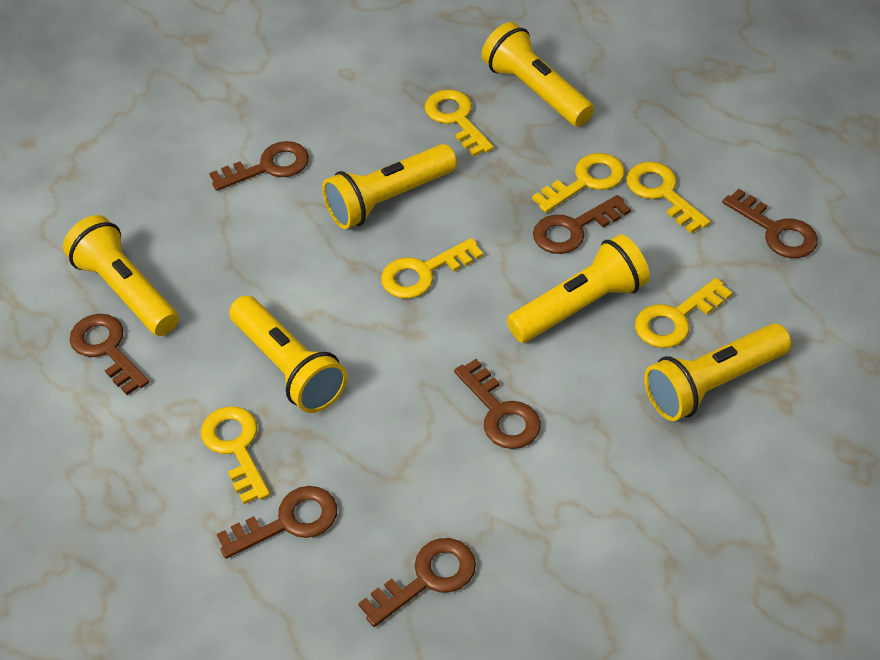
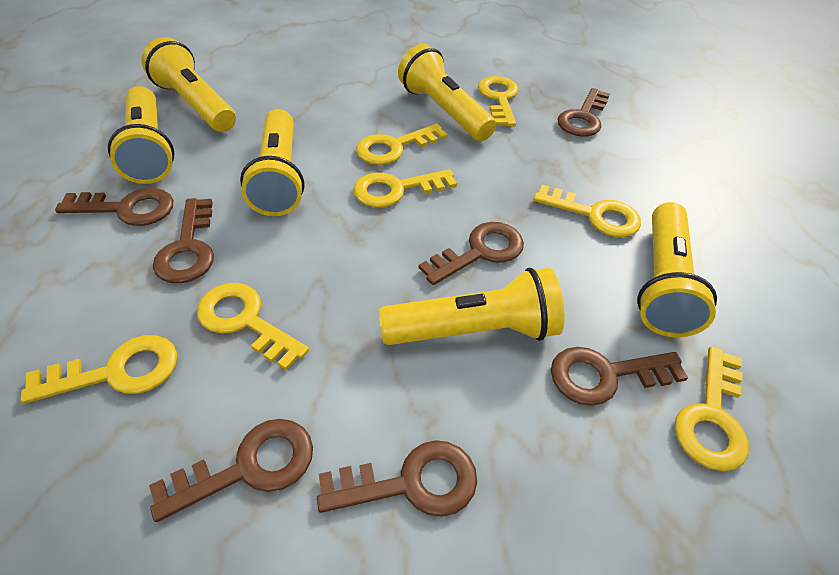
yellow key: 6 -> 7

